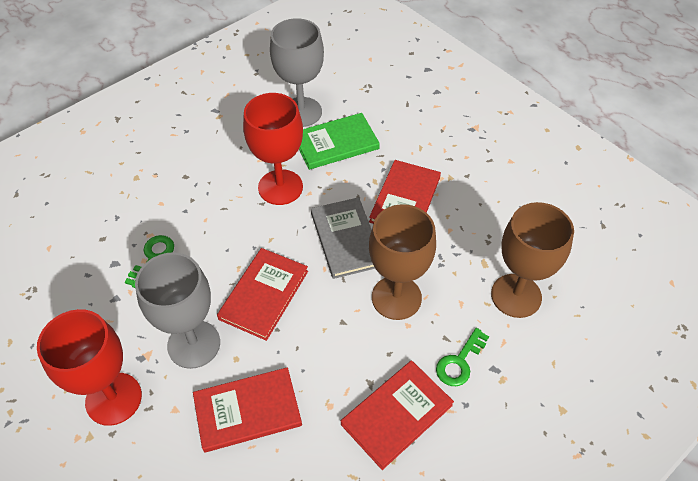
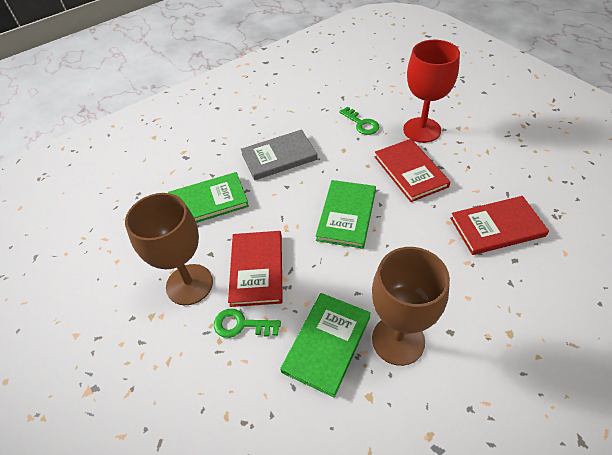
green book: 1 -> 3
grey goblet: 2 -> 0
red book: 4 -> 3
red goblet: 2 -> 1

